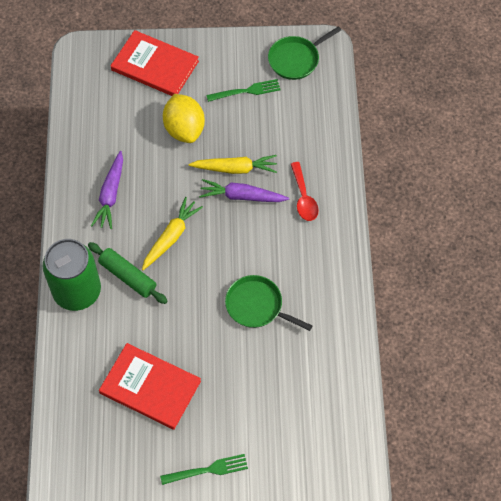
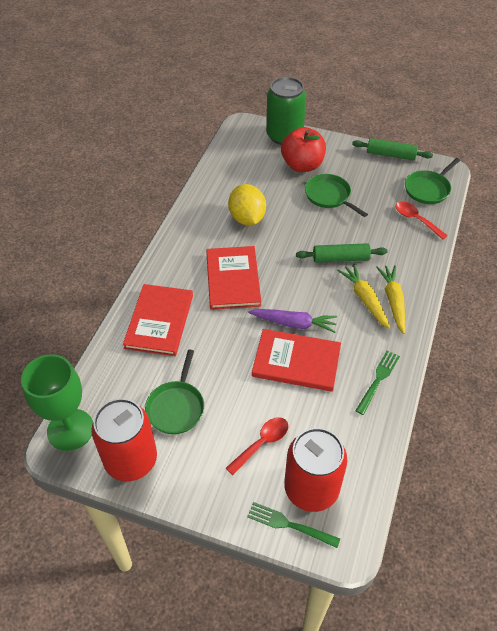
green goblet: 0 -> 1
green pan: 2 -> 3
green rolling pin: 1 -> 2
purple carrot: 2 -> 1
red apple: 0 -> 1
red book: 2 -> 3
red can: 0 -> 2
red spoon: 1 -> 2

